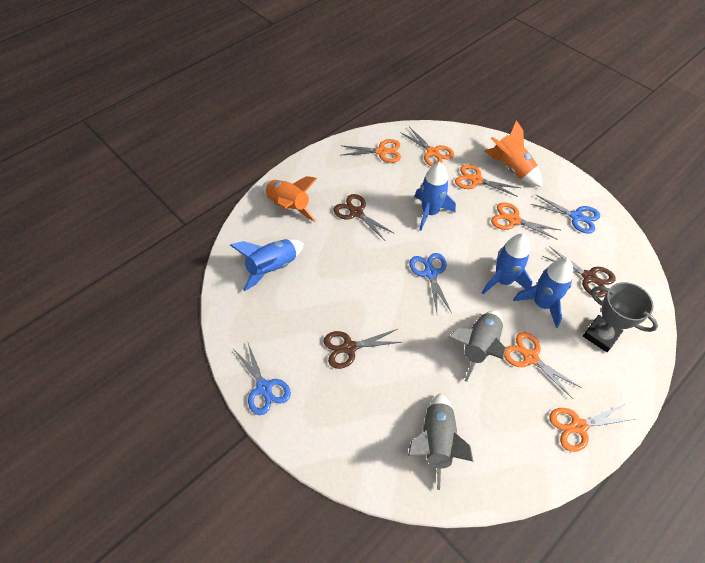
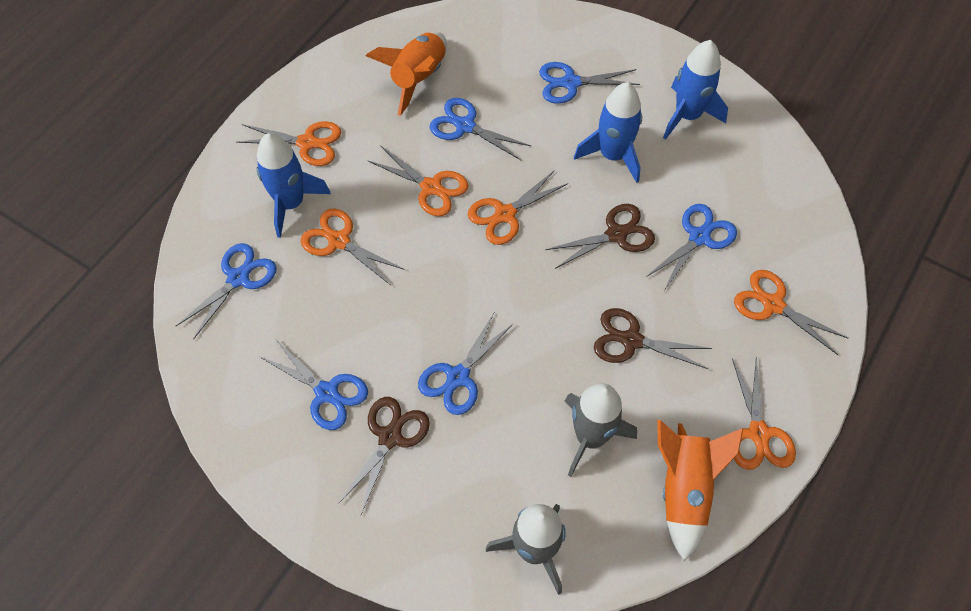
blue rocket: 4 -> 3
blue scissors: 3 -> 6
grey trophy: 1 -> 0

